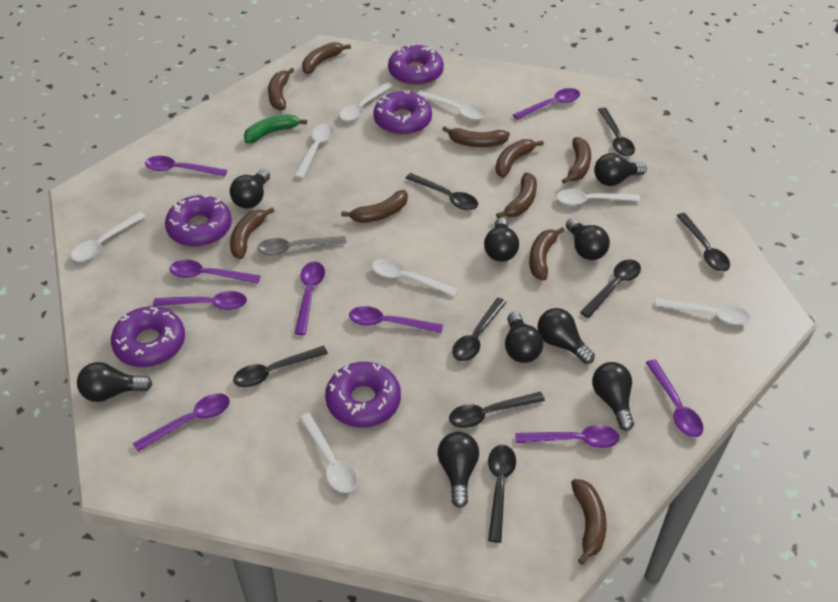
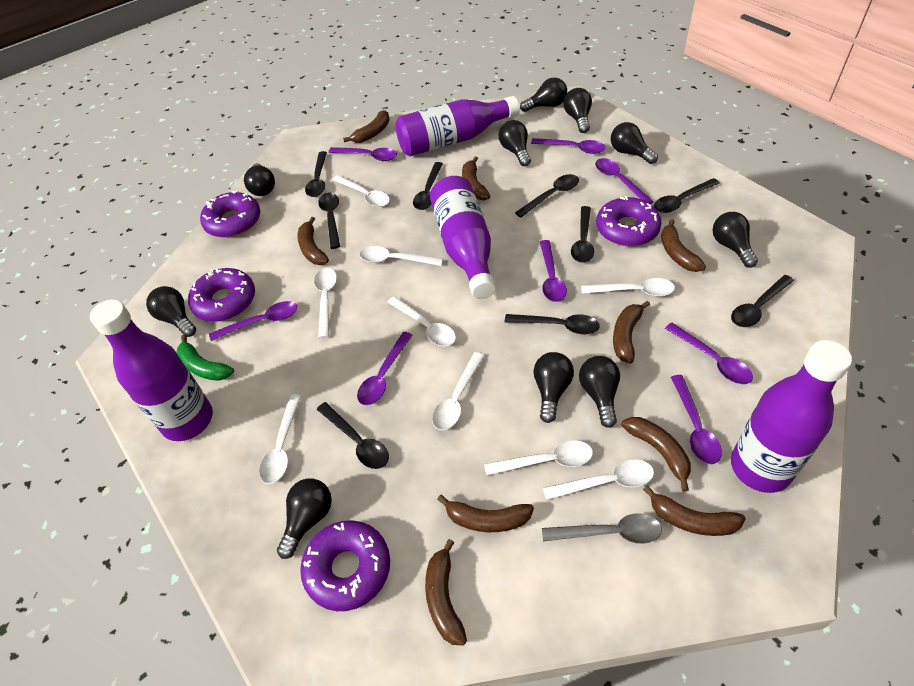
black light bulb: 9 -> 10
black spoon: 8 -> 9
brown banana: 10 -> 9
purple bottle: 0 -> 4
purple donut: 5 -> 4
purple spoon: 9 -> 8
white spoon: 8 -> 9

